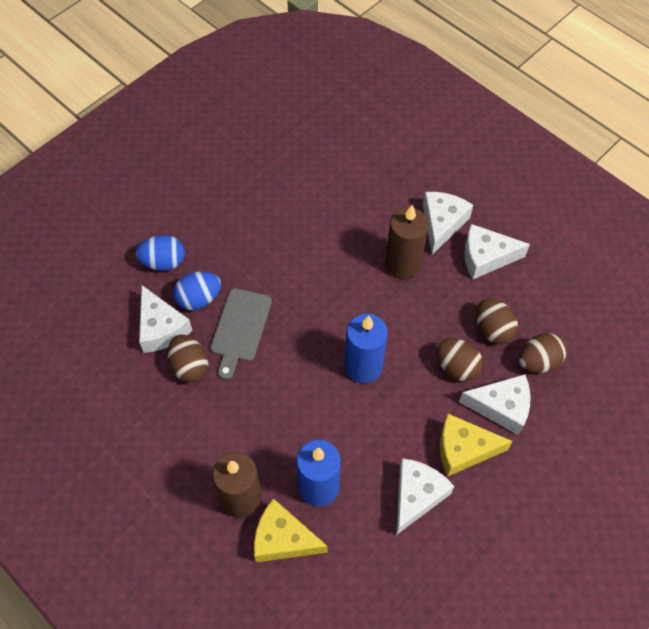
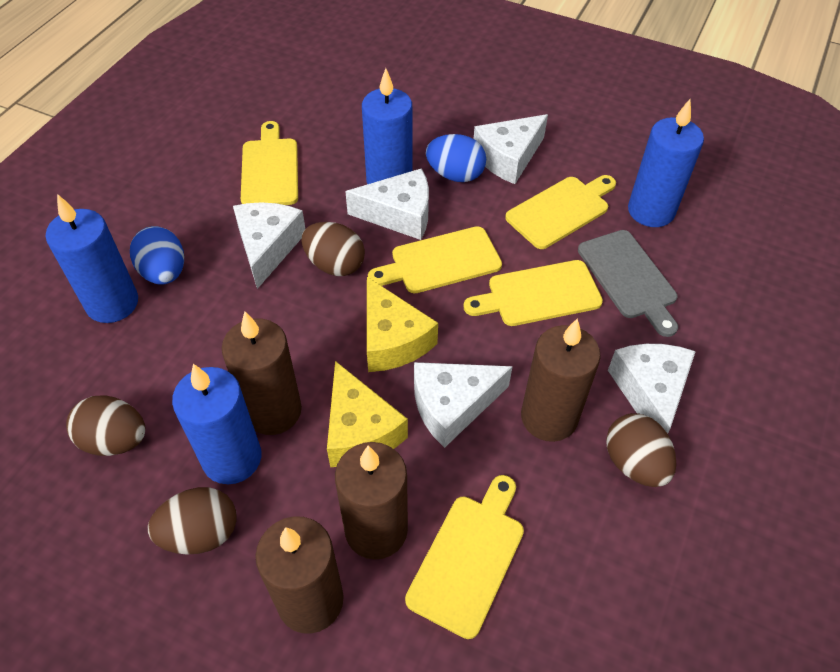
blue candle: 2 -> 4
brown candle: 2 -> 4
yellow cutting board: 0 -> 5

